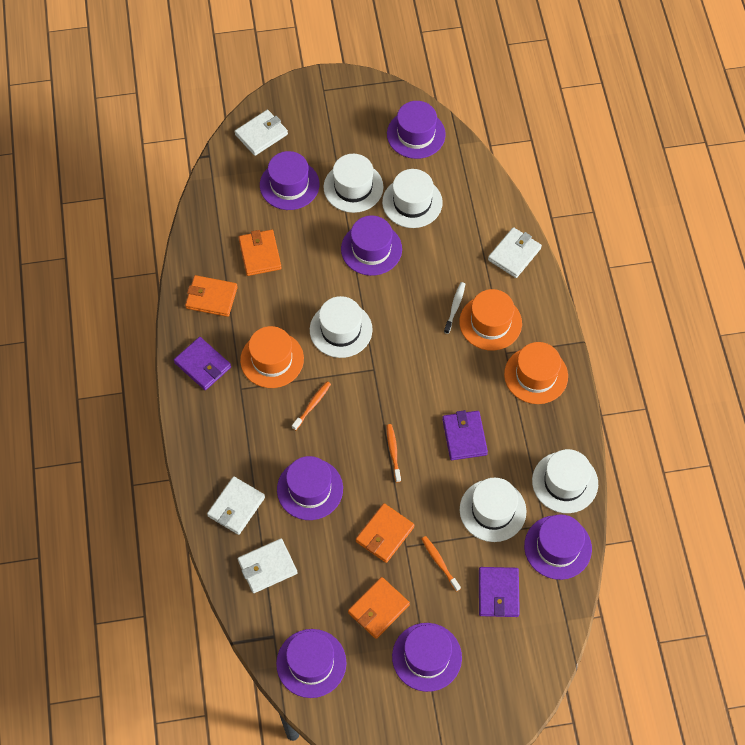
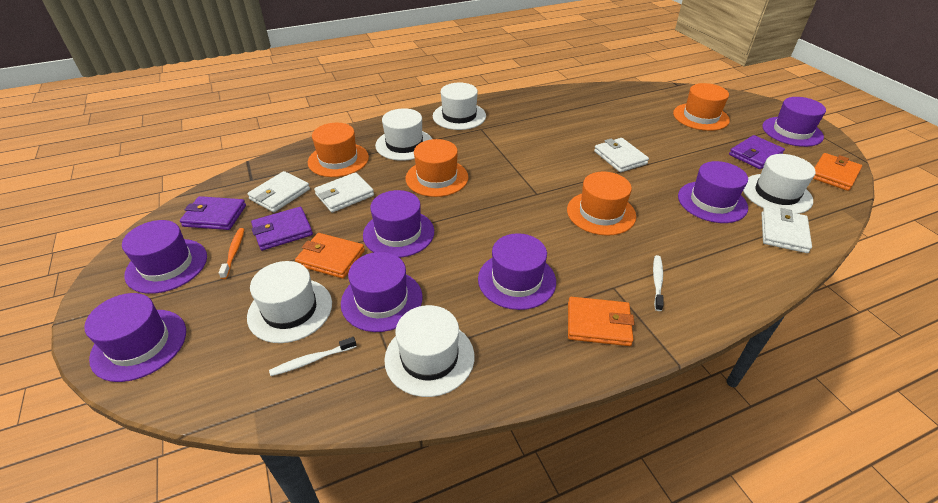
orange hat: 3 -> 4
orange toothbrush: 3 -> 1
orange wallet: 4 -> 3
white toothbrush: 1 -> 2

